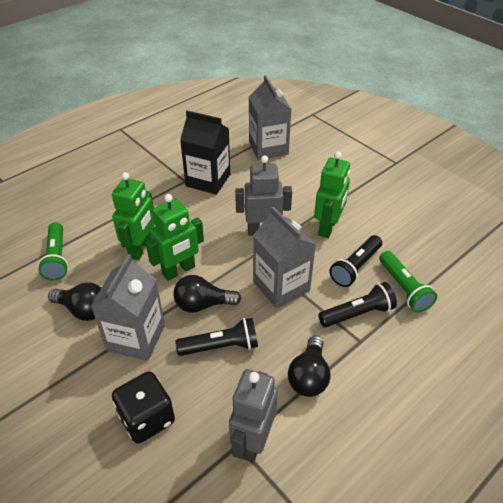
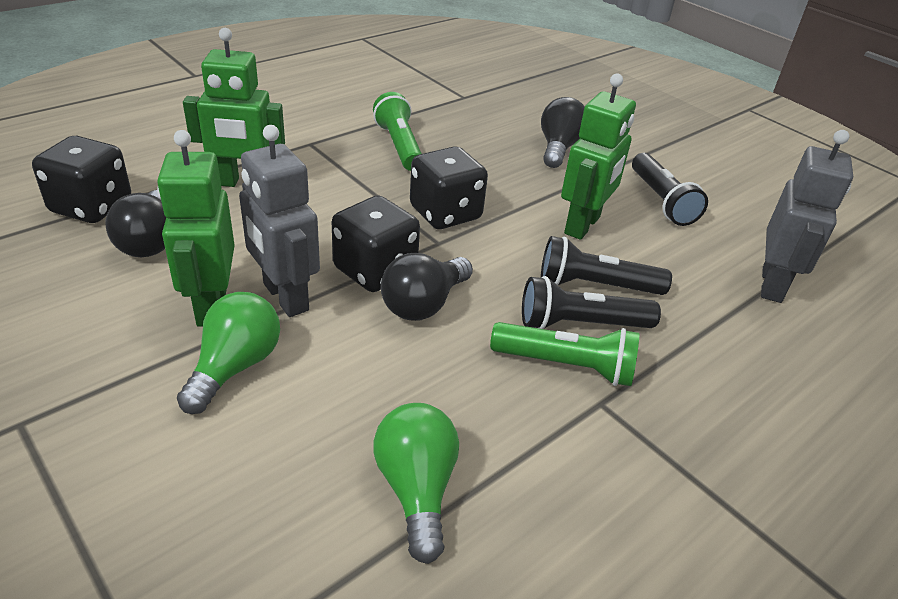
black carton: 1 -> 0
black dice: 1 -> 3
green light bulb: 0 -> 2
grey carton: 3 -> 0

